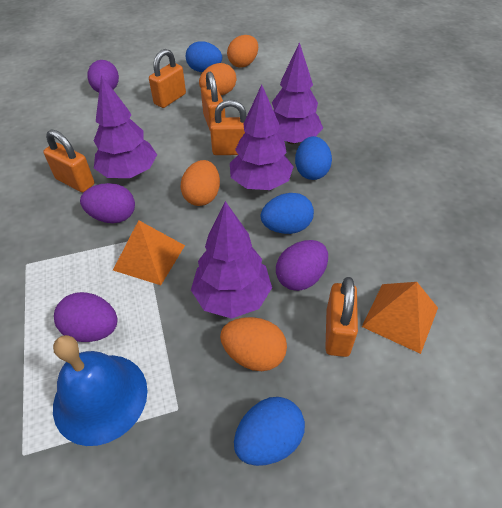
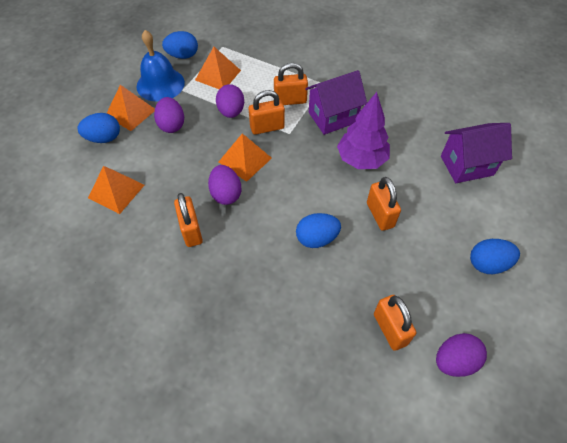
orange egg: 4 -> 0
orange pyramid: 2 -> 4
purple house: 0 -> 2
purple tree: 4 -> 1

